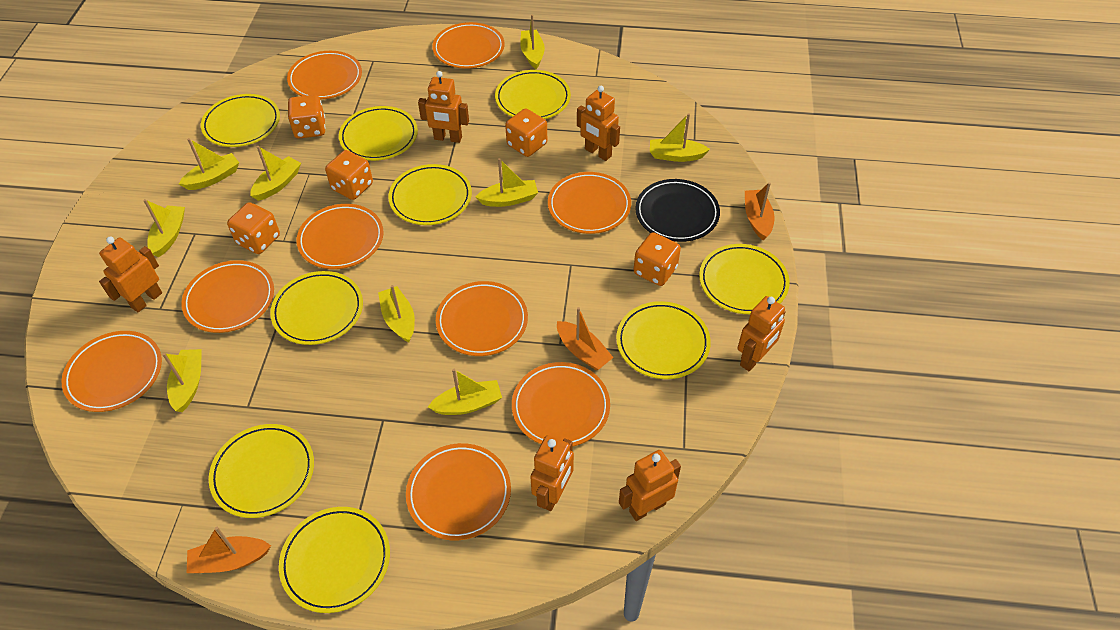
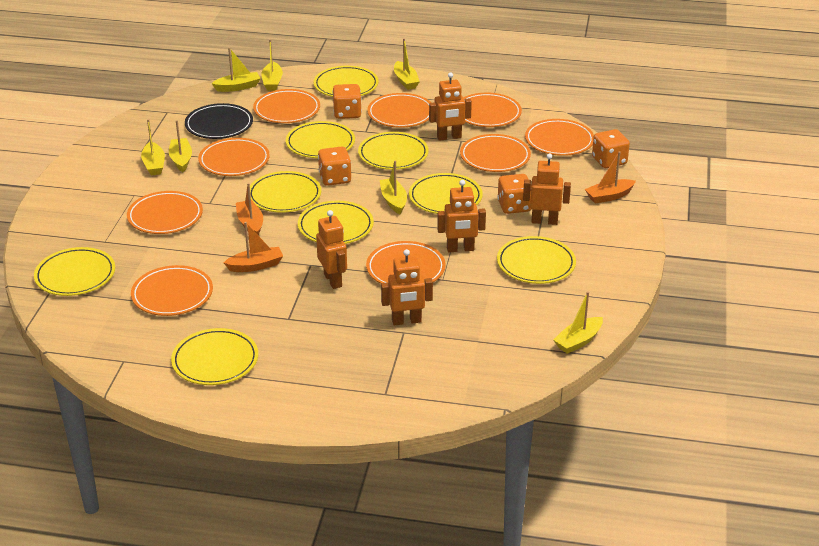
orange dice: 5 -> 4
orange robot: 6 -> 5
yellow boat: 9 -> 7

